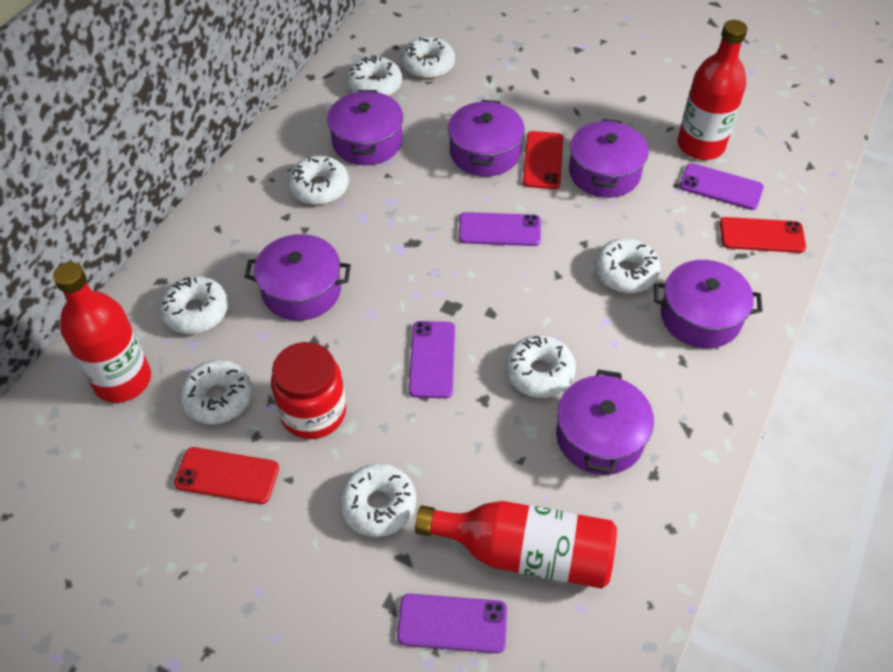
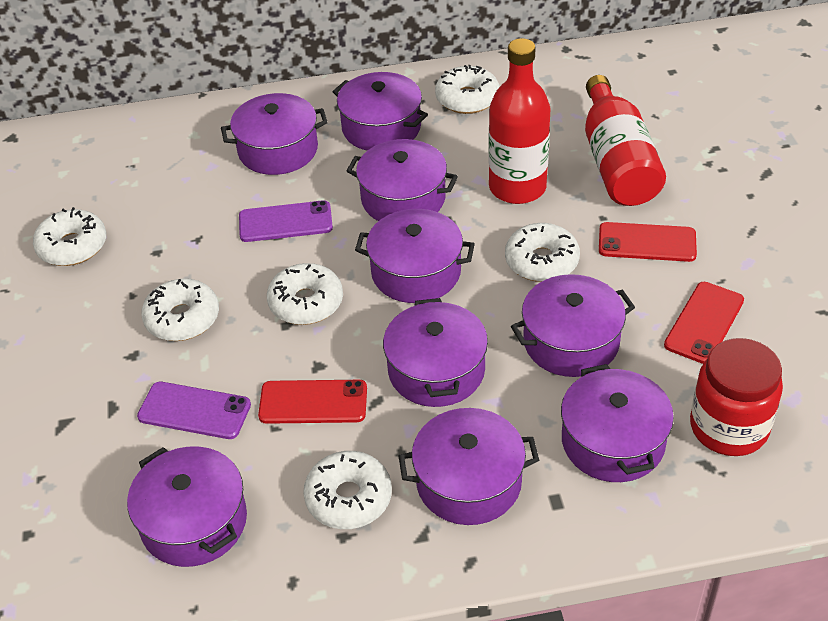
purple phone: 4 -> 2
purple pot: 6 -> 9
red bottle: 3 -> 2
white donut: 8 -> 6

